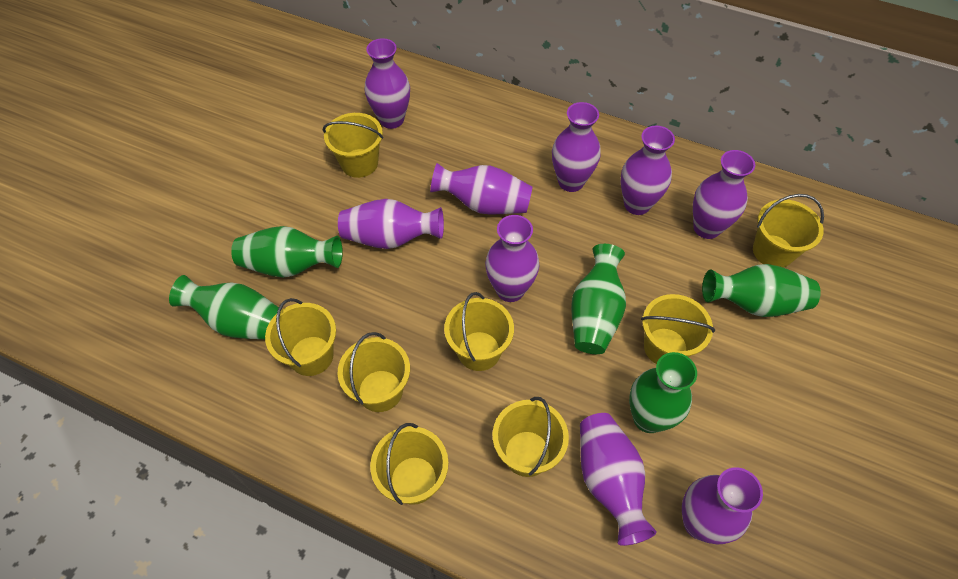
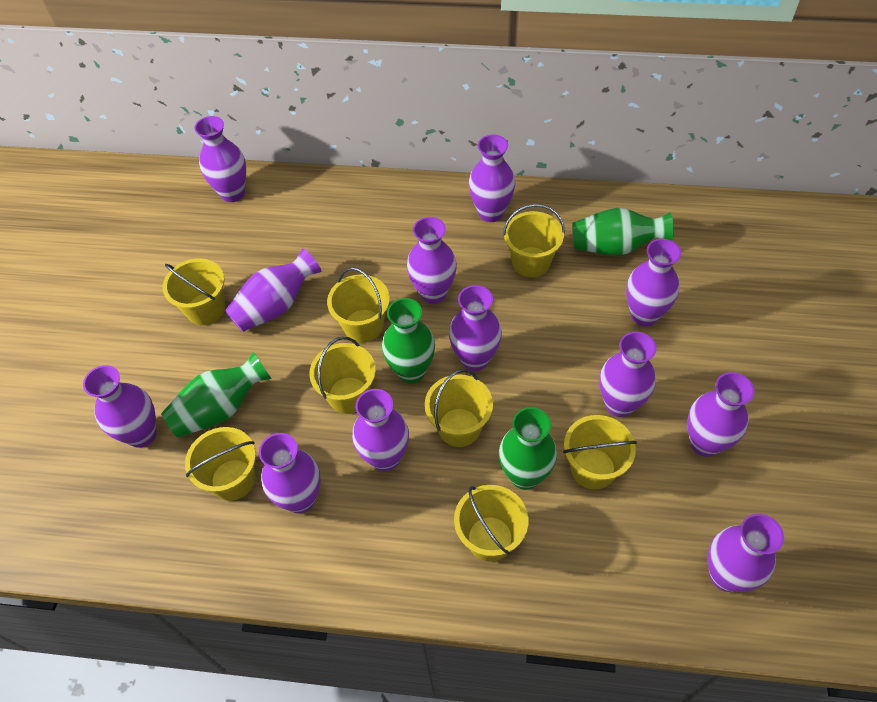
green vase: 5 -> 4
purple vase: 9 -> 12

